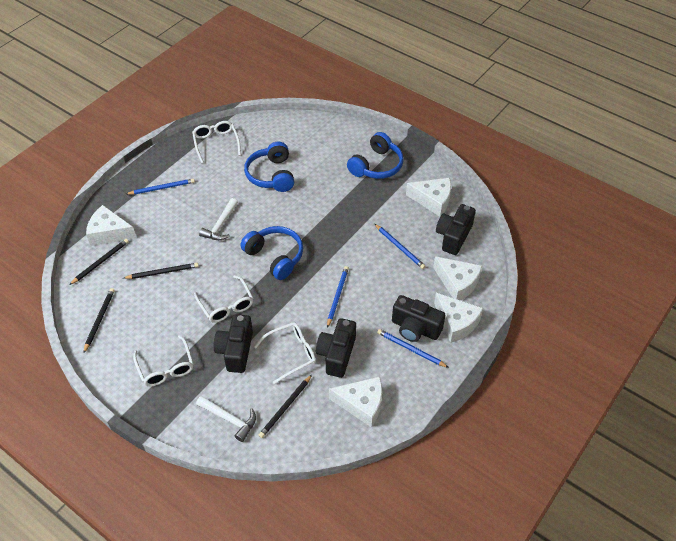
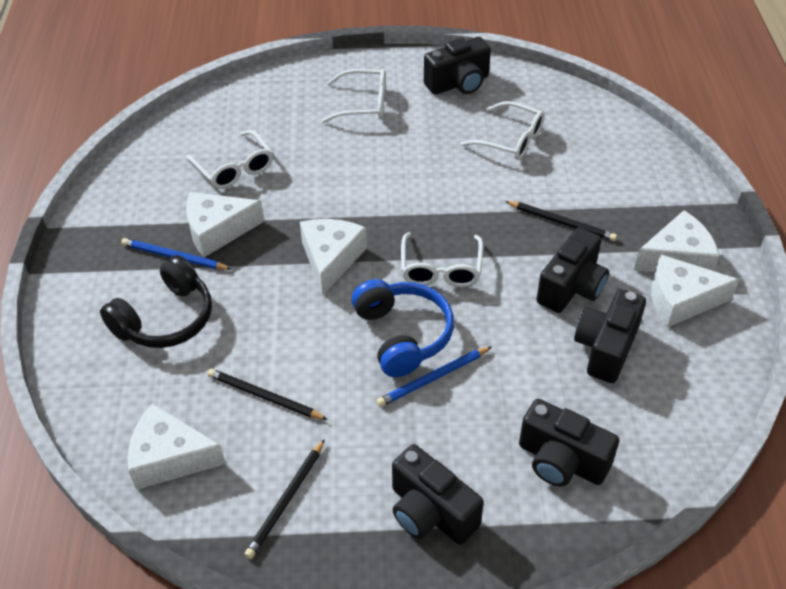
black camera: 4 -> 5
black headphones: 0 -> 1
black pencil: 4 -> 3
blue headphones: 3 -> 1
blue pencil: 4 -> 2
white hammer: 2 -> 0

